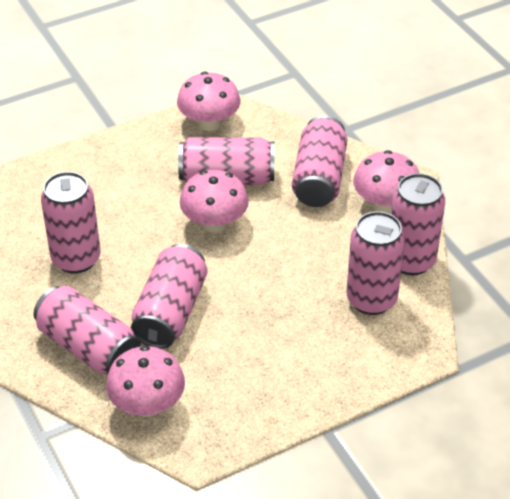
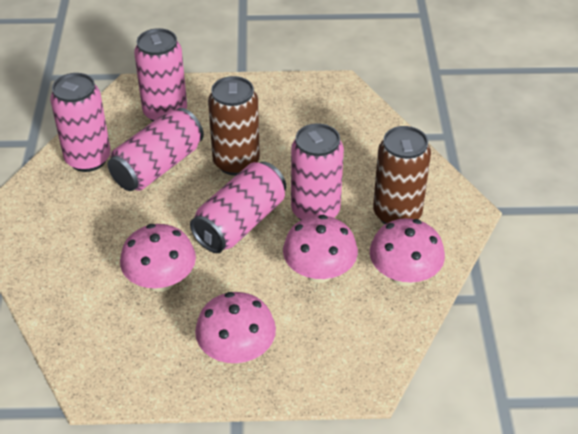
brown can: 0 -> 2
pink can: 7 -> 5

